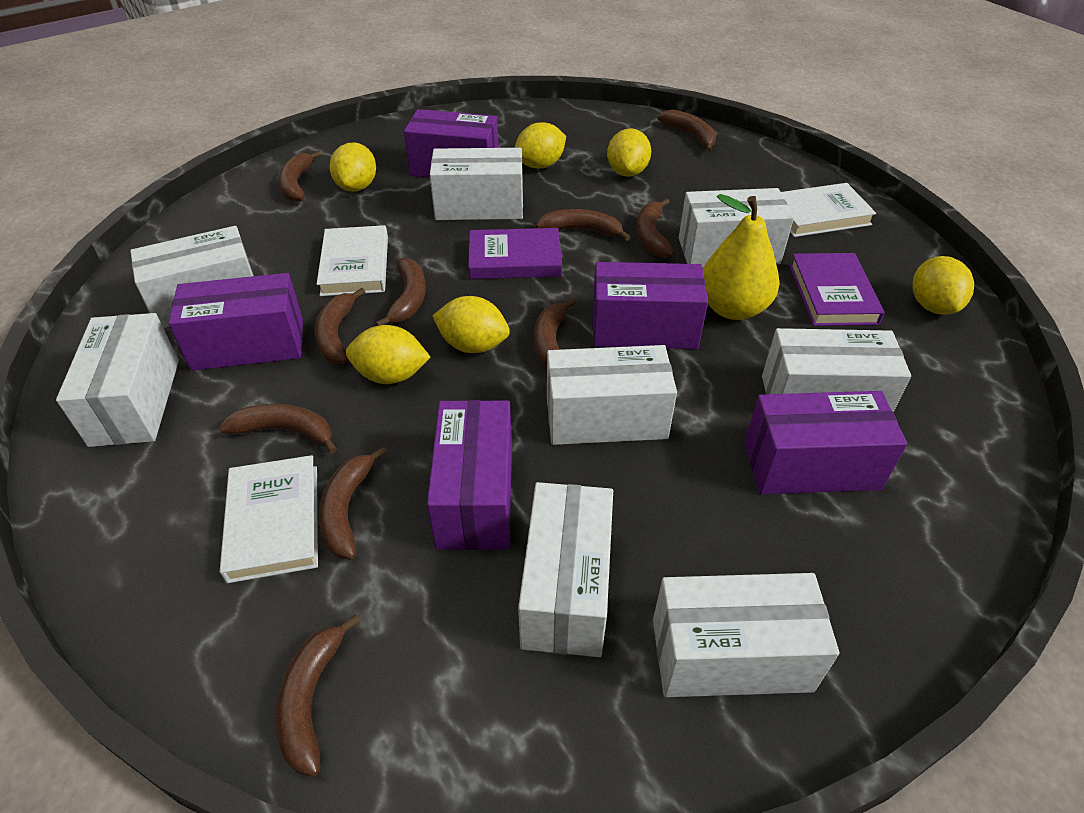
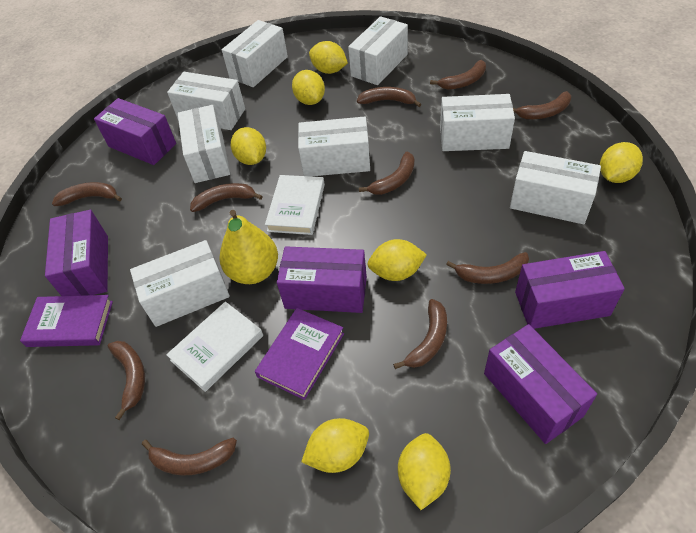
white book: 3 -> 2
yellow lemon: 6 -> 7

